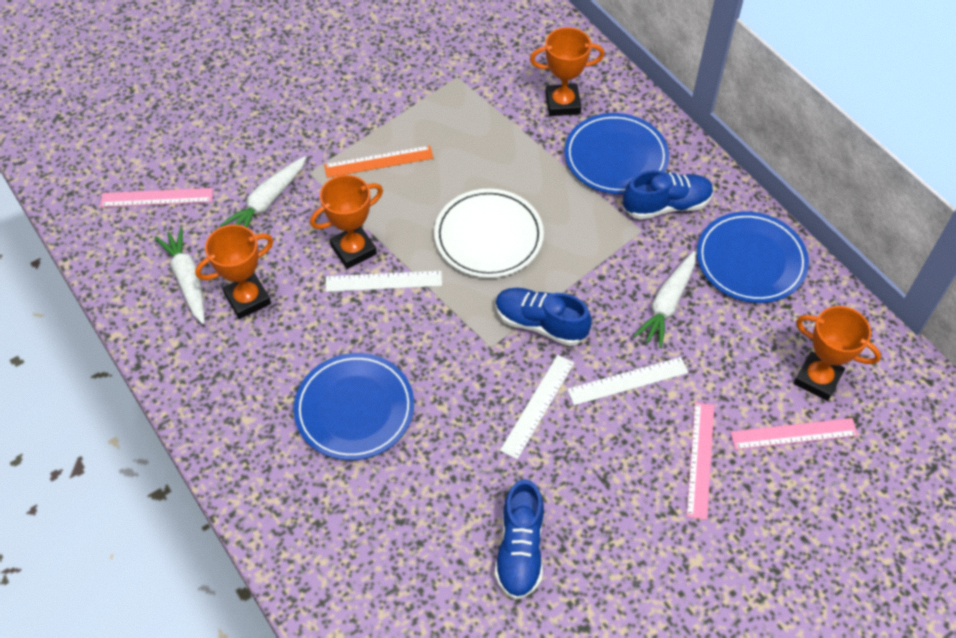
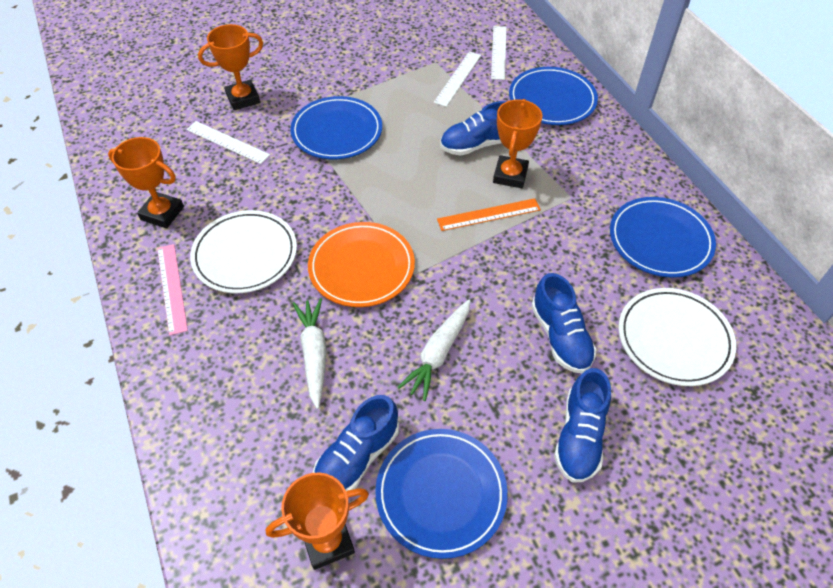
blue plate: 3 -> 4
blue shoe: 3 -> 4
orange plate: 0 -> 1
pink ruler: 3 -> 1
white carrot: 3 -> 2
white plate: 1 -> 2

